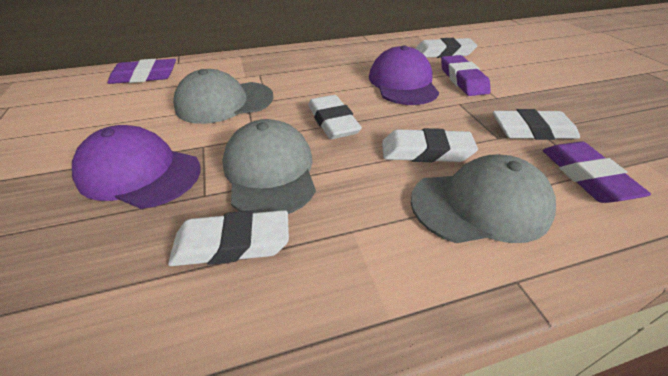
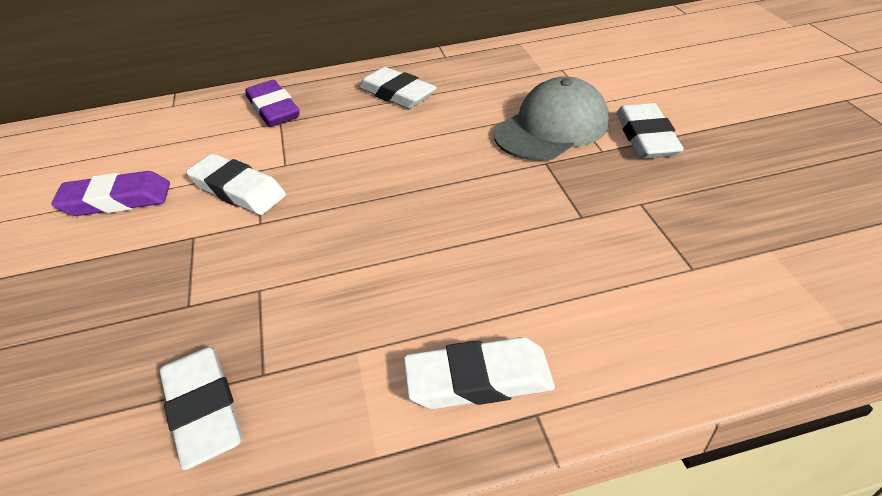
grey cap: 3 -> 1
purple cap: 2 -> 0
purple eraser: 3 -> 2

